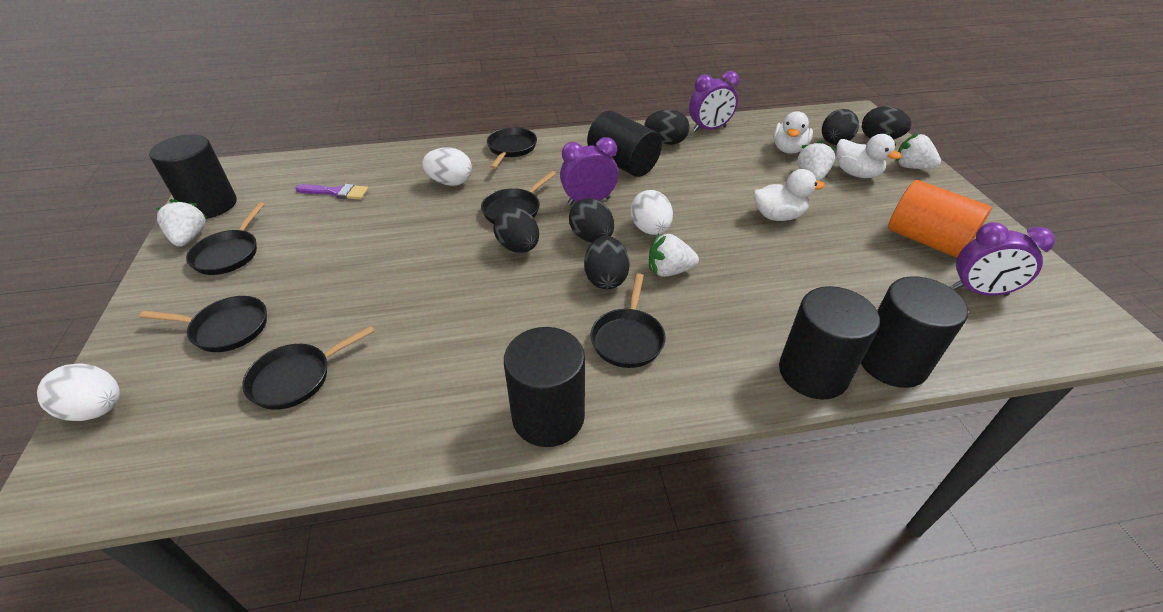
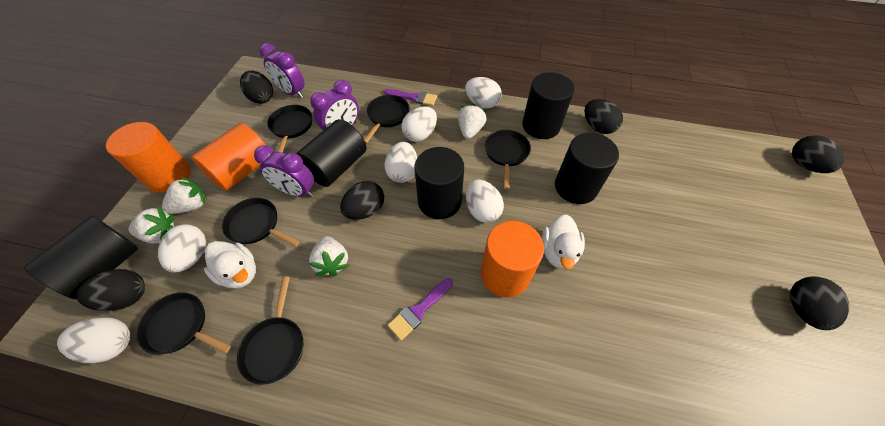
orange cylinder: 1 -> 3
purple brush: 1 -> 2
white duck: 3 -> 2
white egg: 3 -> 6

